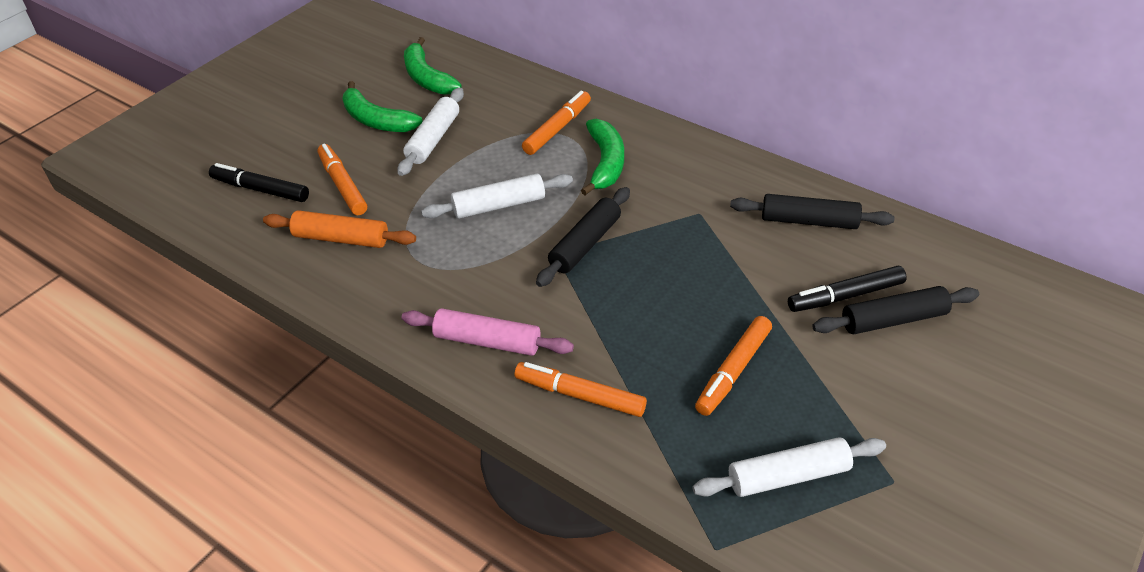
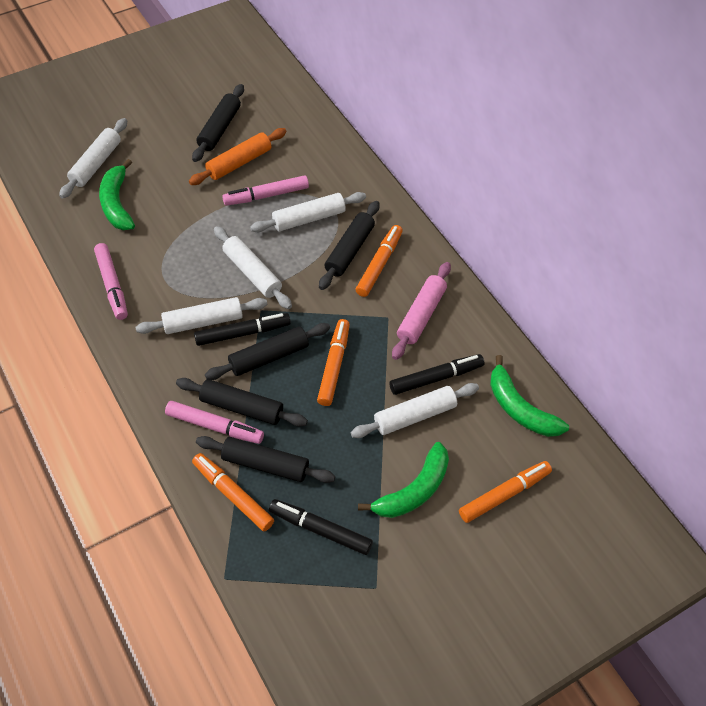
black marker: 2 -> 3
black rolling pin: 3 -> 5
pink marker: 0 -> 3
white rolling pin: 3 -> 5

